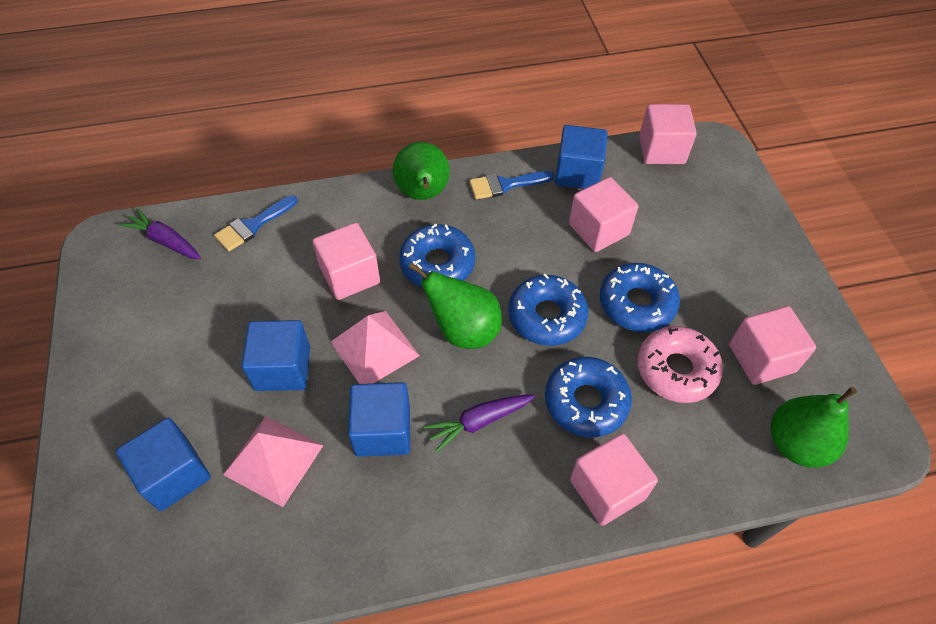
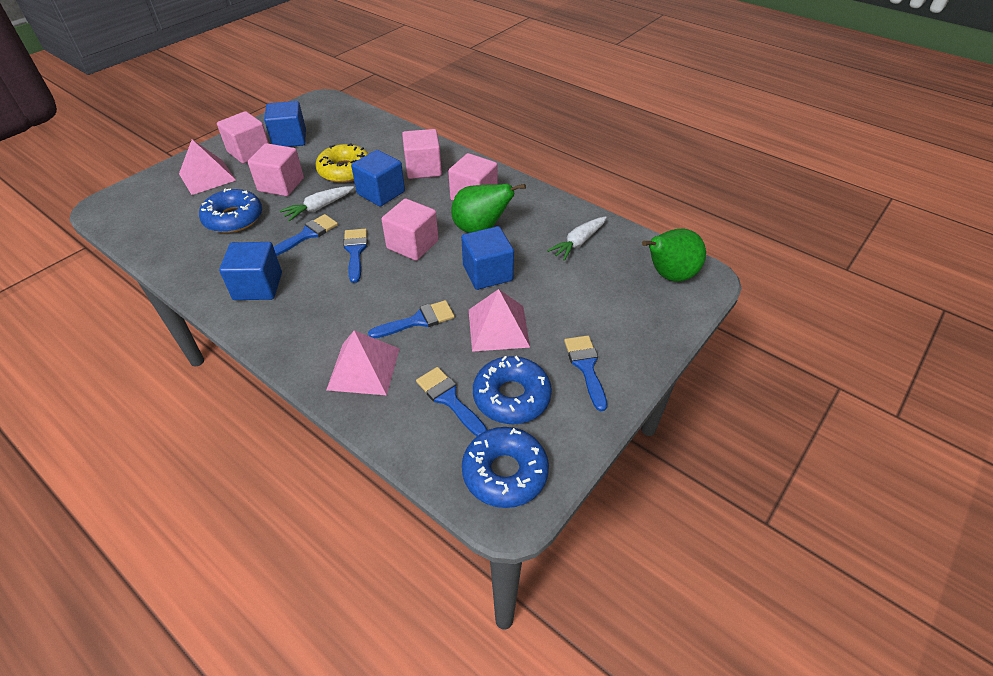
blue brush: 2 -> 5
blue donut: 4 -> 3
green pear: 3 -> 2
pink donut: 1 -> 0
pink pyramid: 2 -> 3
purple carrot: 2 -> 0
white carrot: 0 -> 2
yellow donut: 0 -> 1

